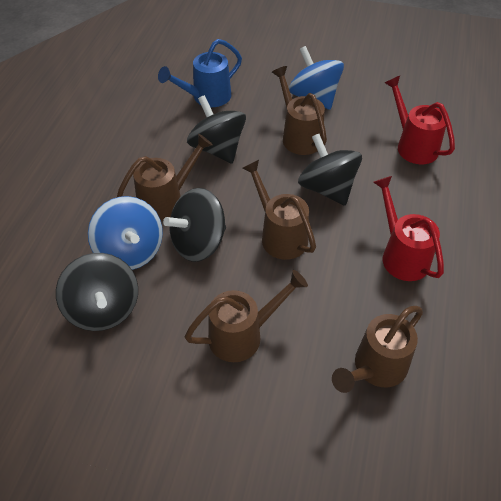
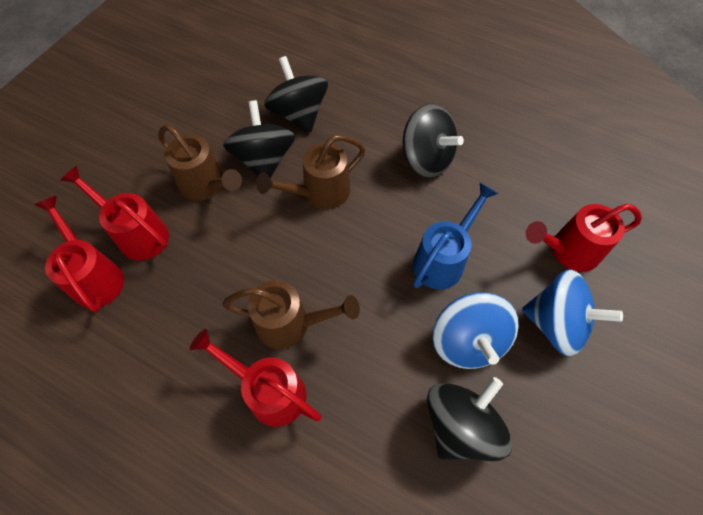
brown watering can: 5 -> 3
red watering can: 2 -> 4

